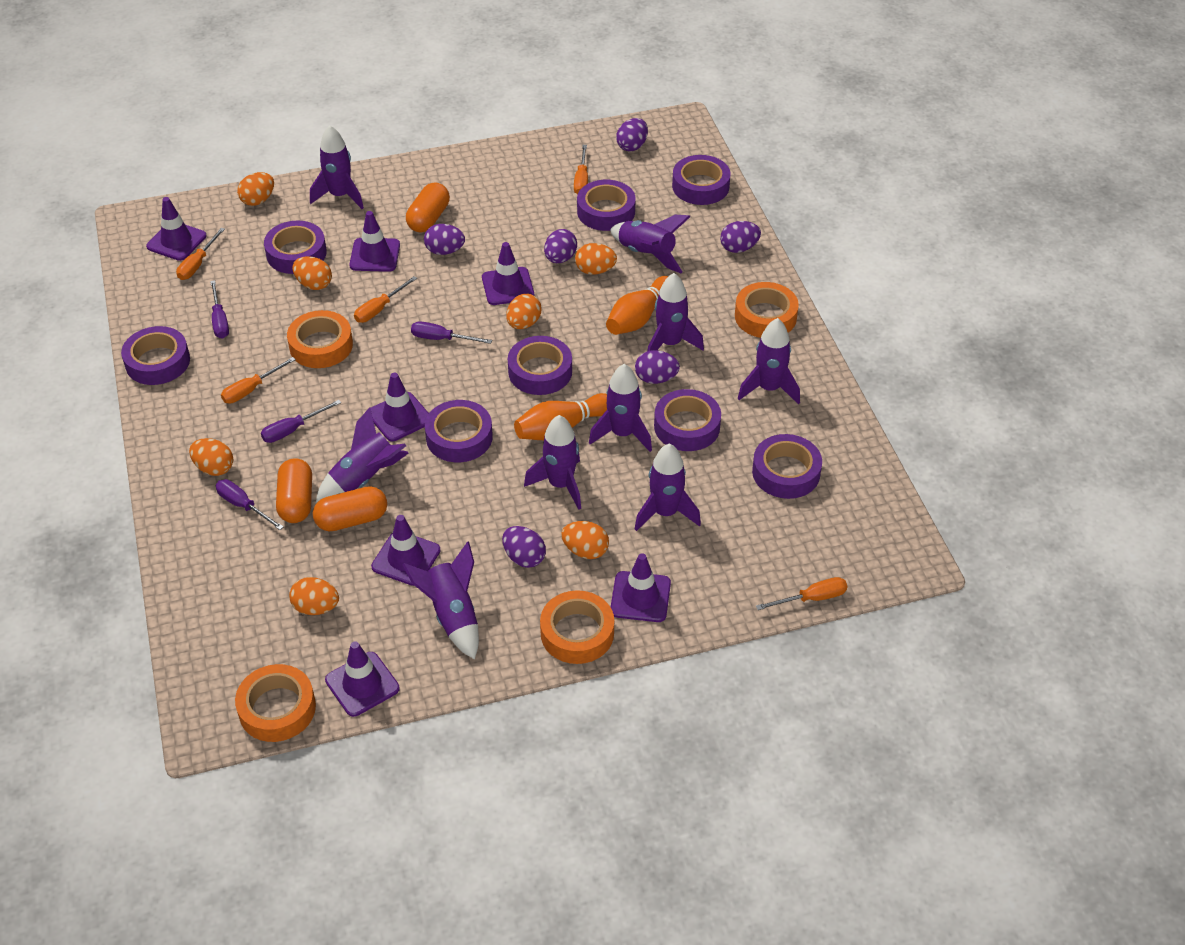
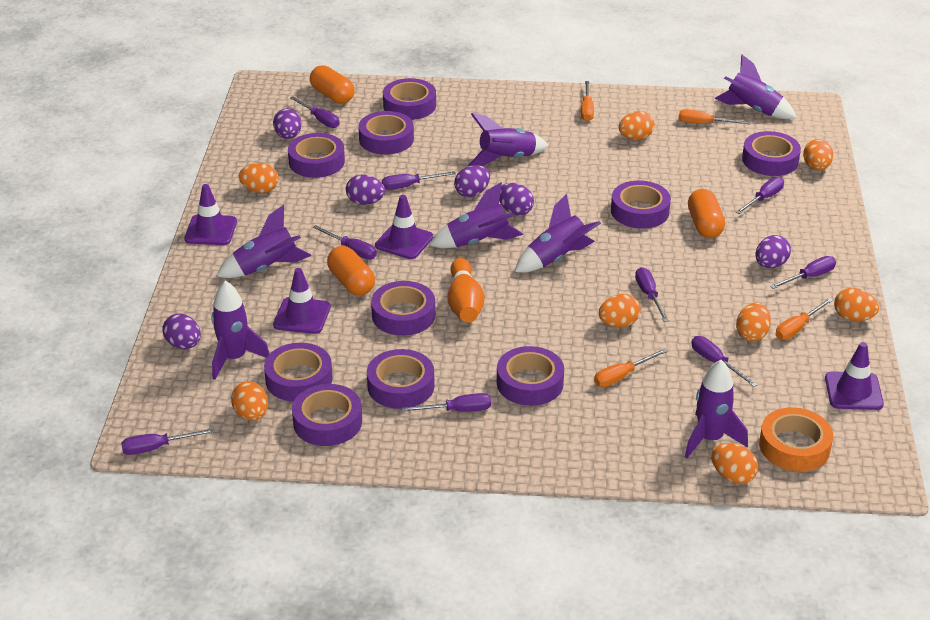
orange bowling pin: 2 -> 1
orange egg: 7 -> 8
orange screwdriver: 5 -> 4
orange tape: 4 -> 1
purple rocket: 9 -> 7
purple screwdriver: 4 -> 9
purple tape: 8 -> 10
purple traffic cone: 7 -> 4

